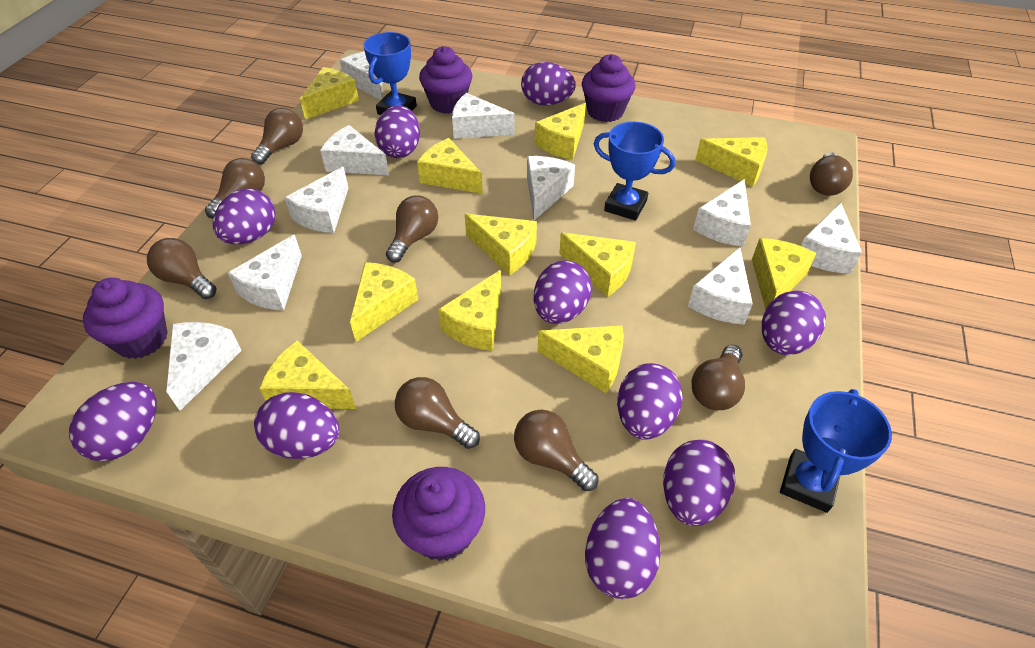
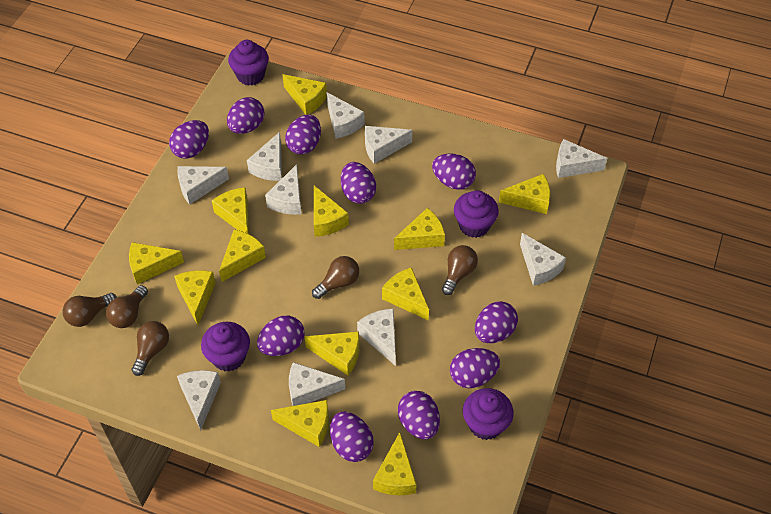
blue trophy: 3 -> 0
brown light bulb: 8 -> 5
yellow cheese: 11 -> 12

